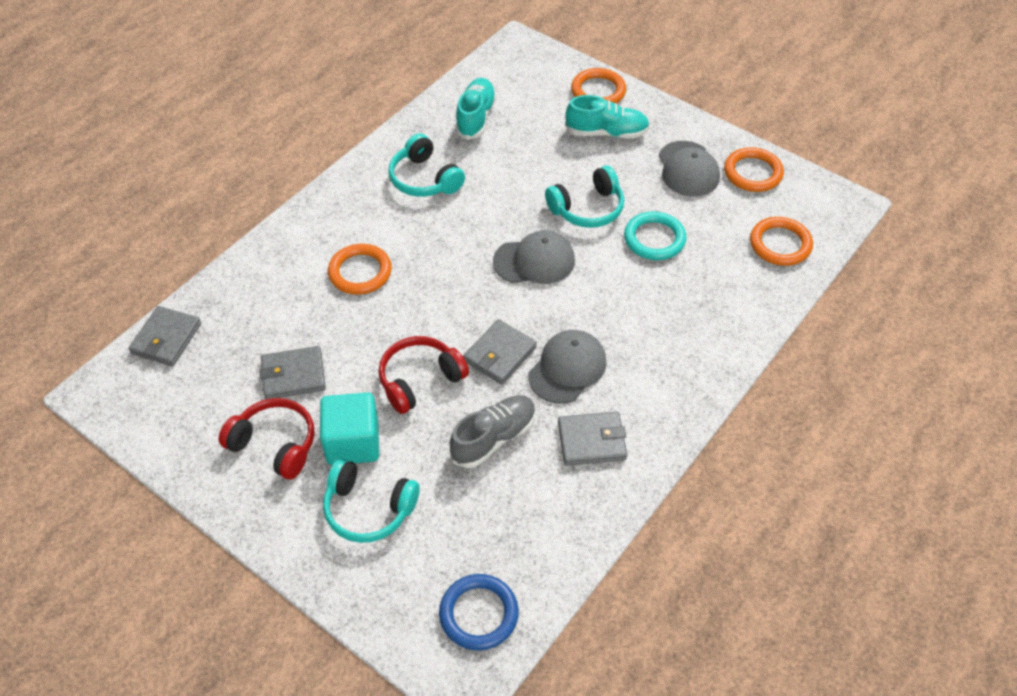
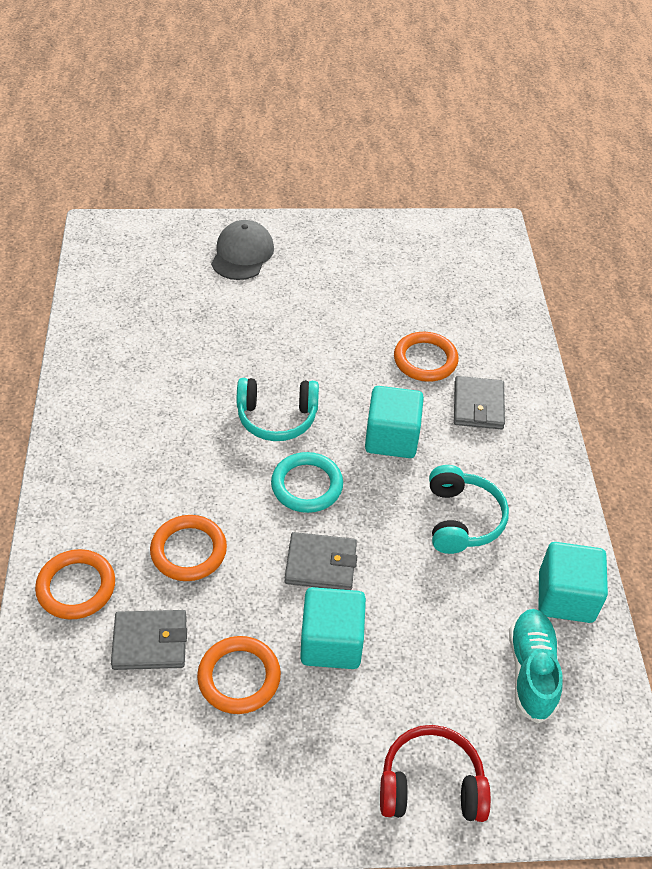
blue ring: 1 -> 0
grey cap: 3 -> 1
grey shoe: 1 -> 0
grey wallet: 4 -> 3
red headphones: 2 -> 1
turquoise cube: 1 -> 3
turquoise headphones: 3 -> 2
turquoise shoe: 2 -> 1

